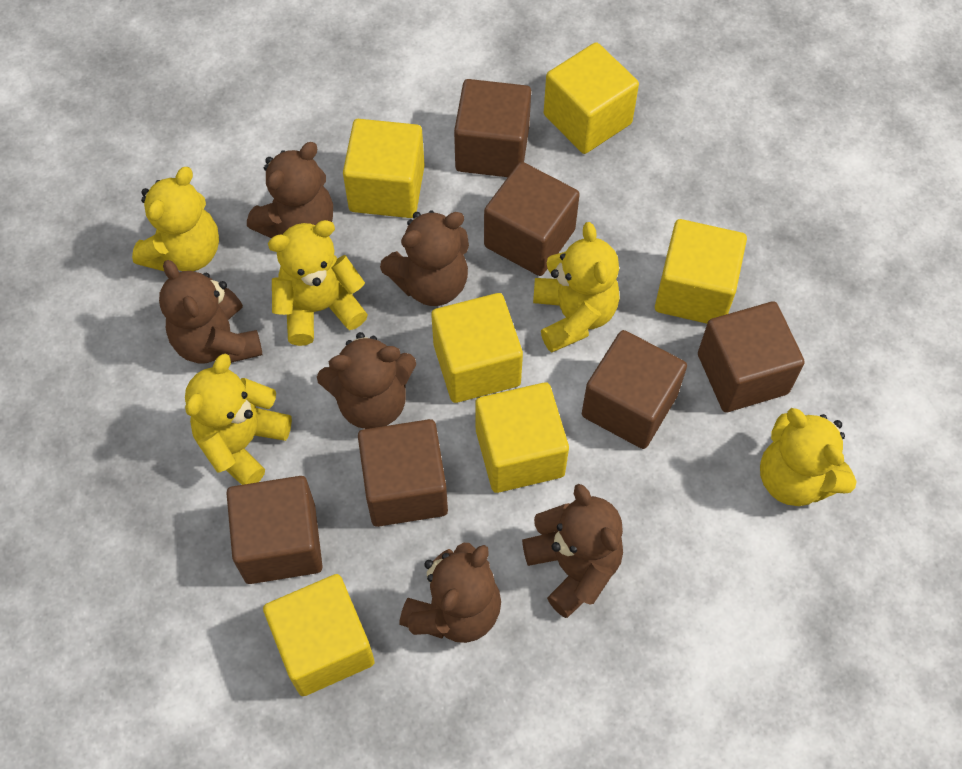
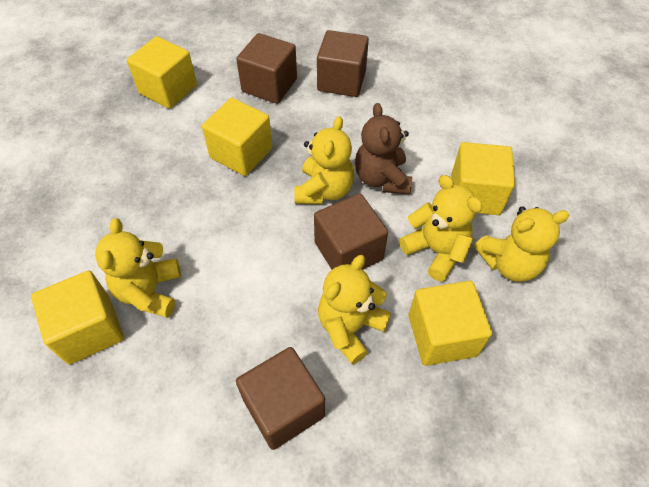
brown cube: 6 -> 4
brown teddy bear: 6 -> 1
yellow cube: 6 -> 5

